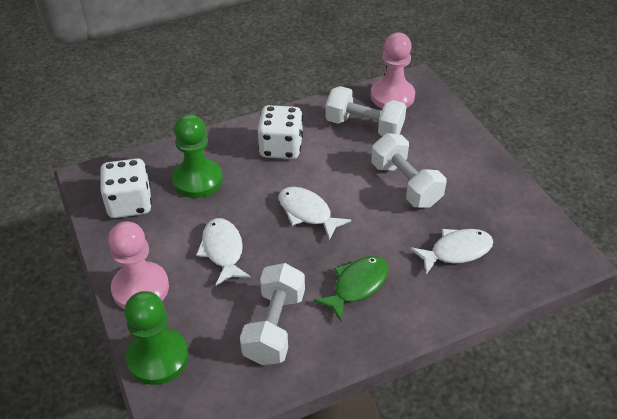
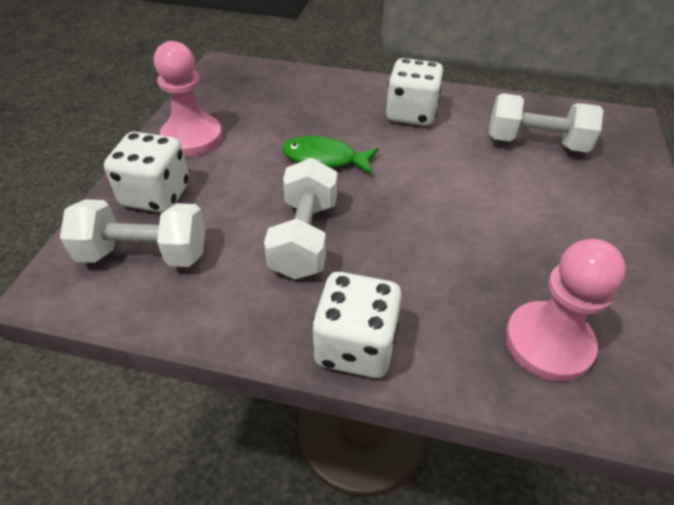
green pawn: 2 -> 0
white dice: 2 -> 3
white fish: 3 -> 0

